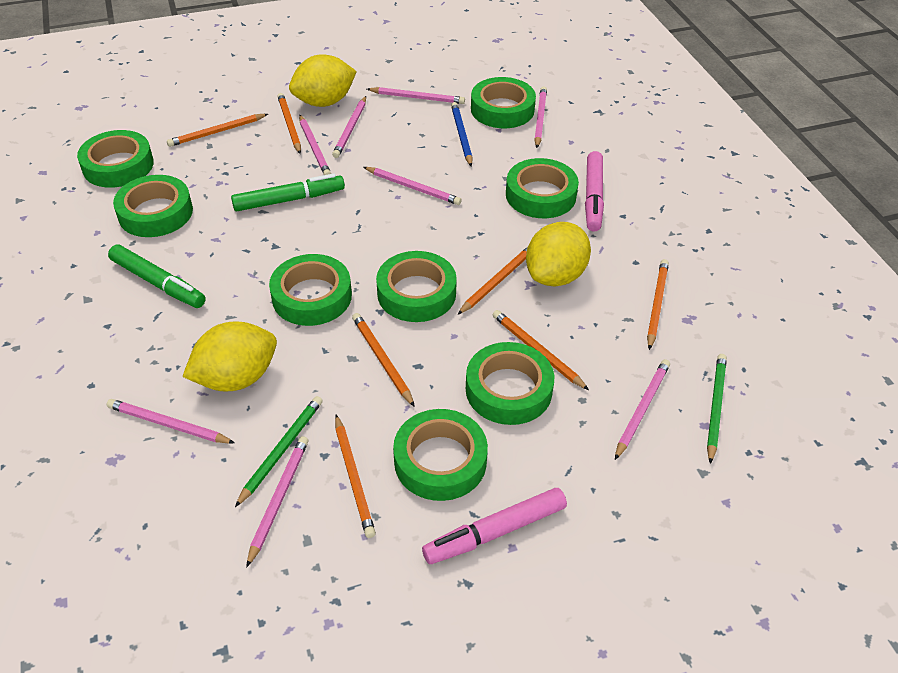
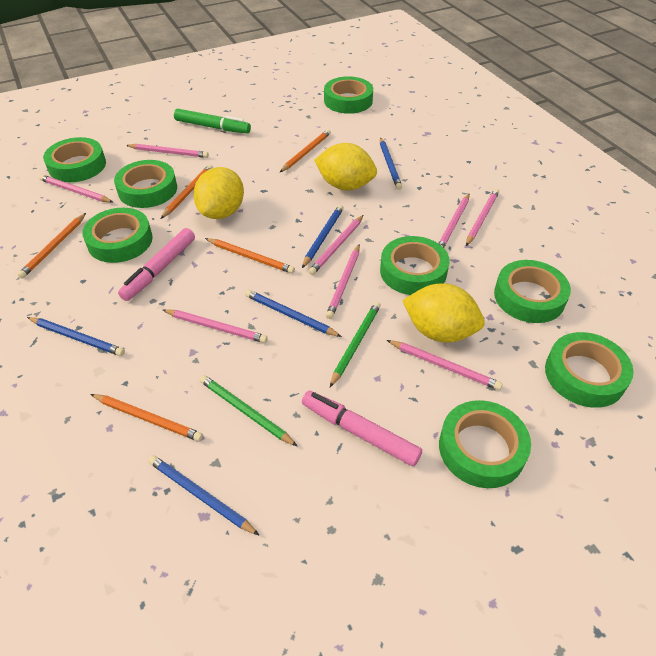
blue pencil: 1 -> 5
green marker: 2 -> 1
orange pencil: 7 -> 5

